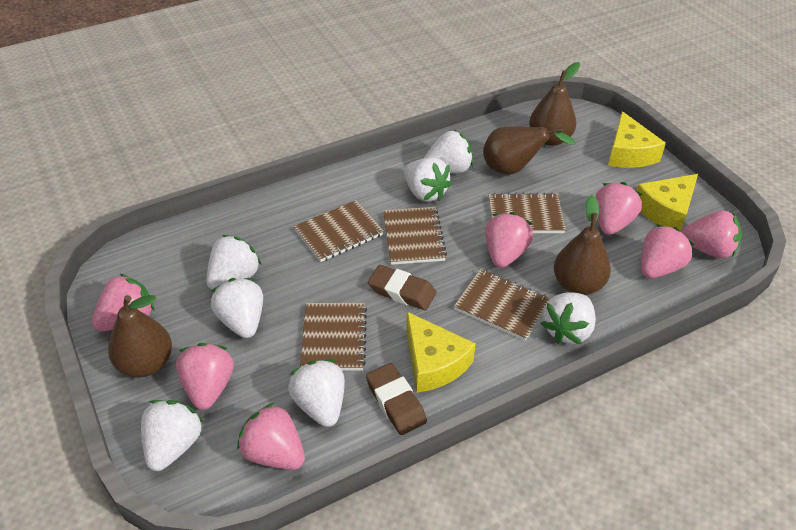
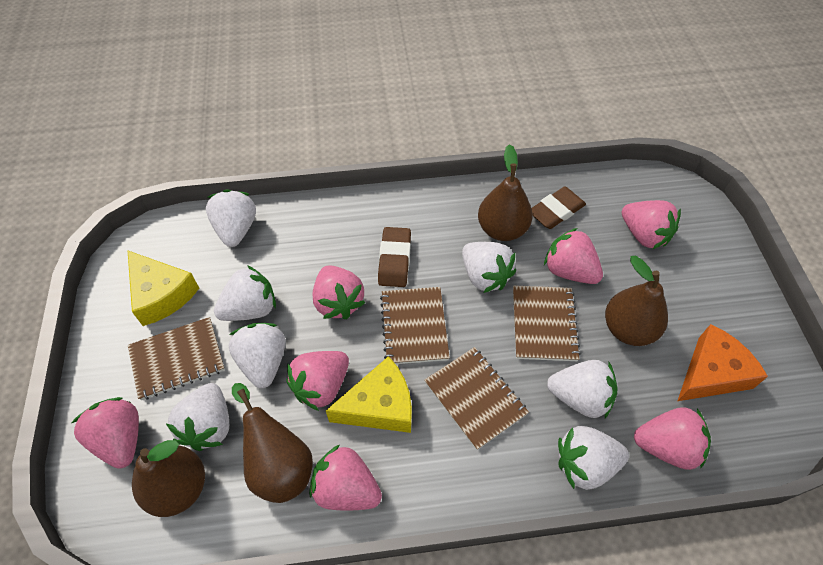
brown notebook: 5 -> 4
orange cheese: 0 -> 1
yellow cheese: 3 -> 2

